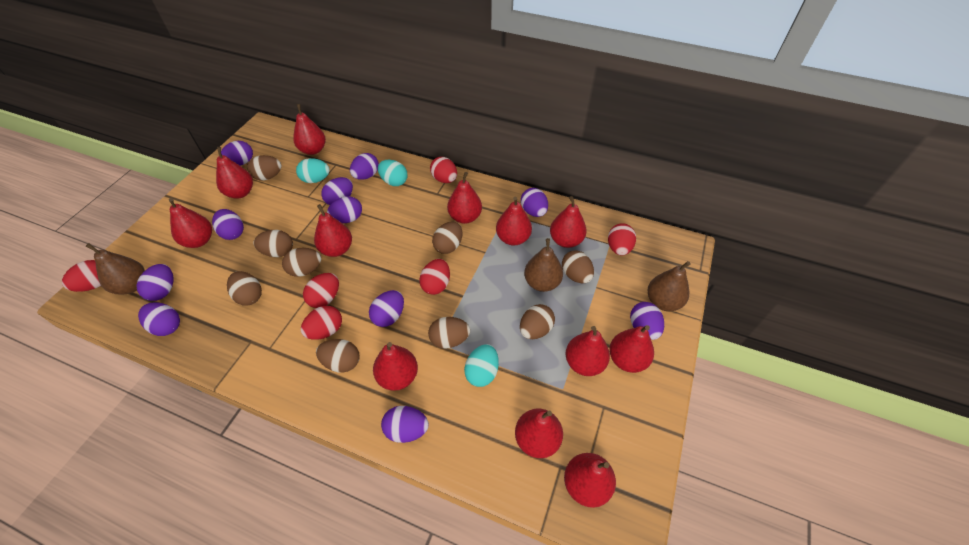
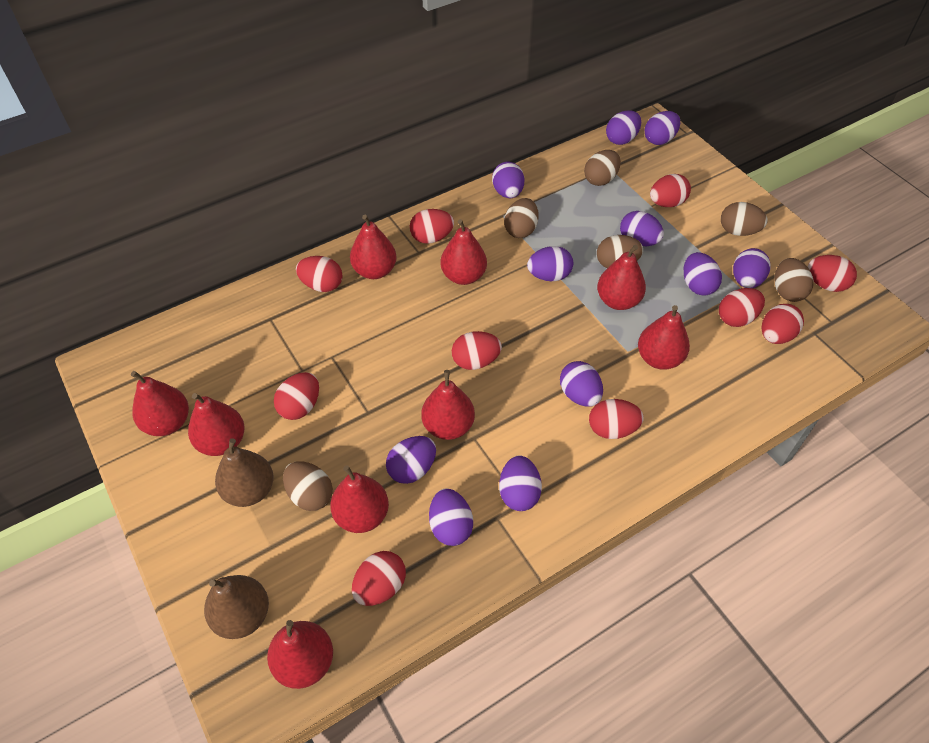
brown egg: 9 -> 6
brown pear: 3 -> 2
red egg: 6 -> 10
red pear: 12 -> 9
turquoise egg: 3 -> 0

